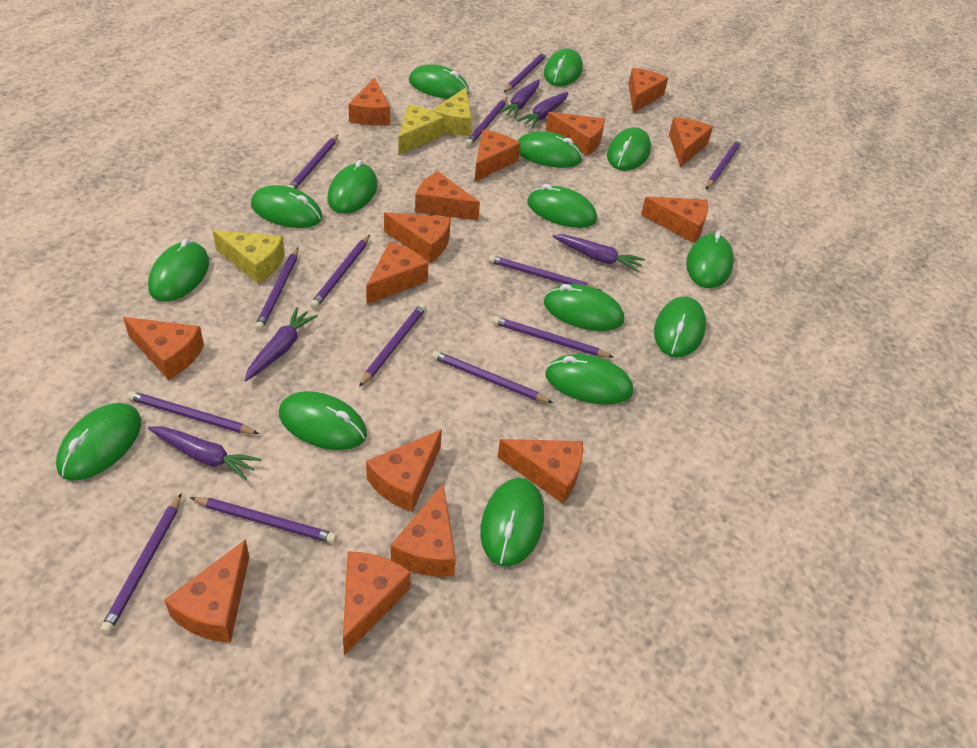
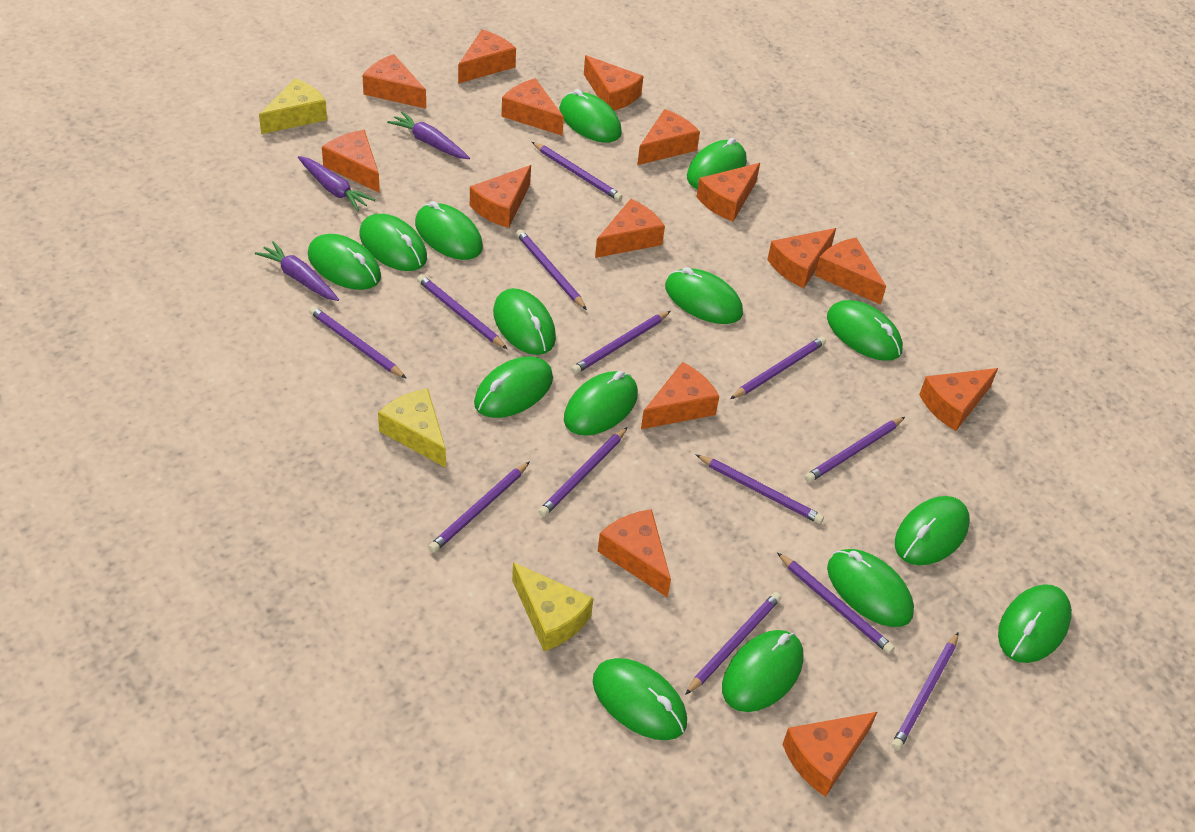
purple carrot: 5 -> 3

